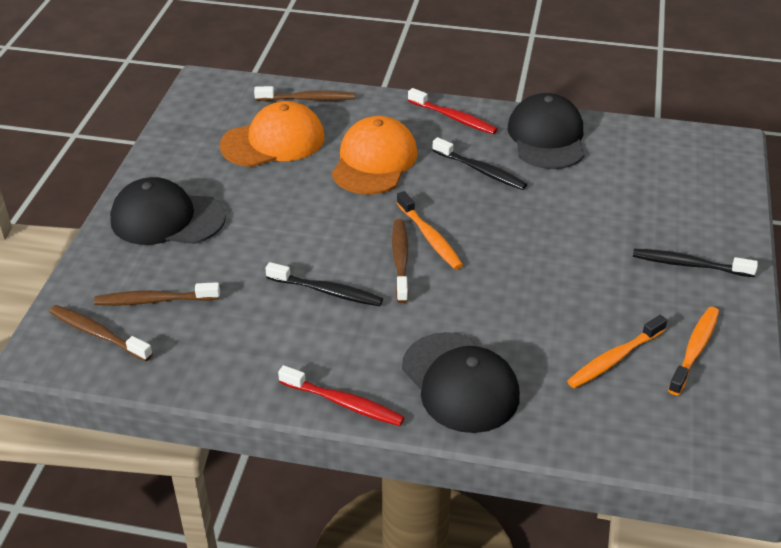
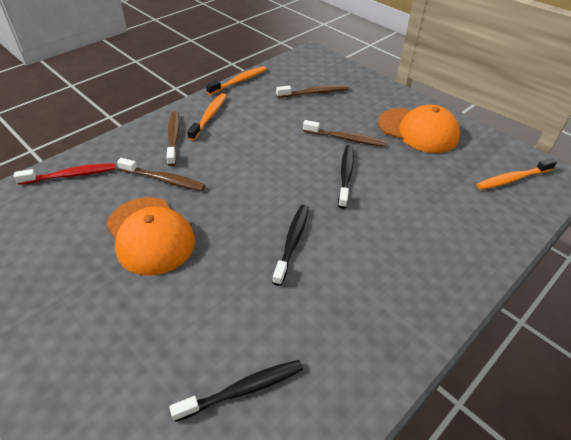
black cap: 3 -> 0
red toothbrush: 2 -> 1

